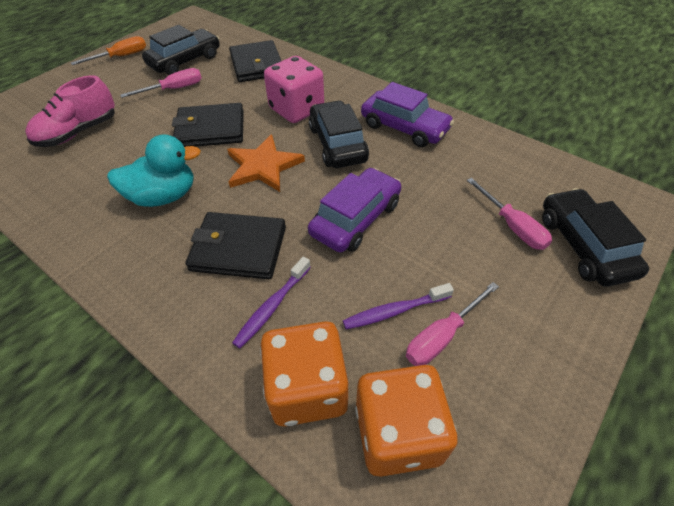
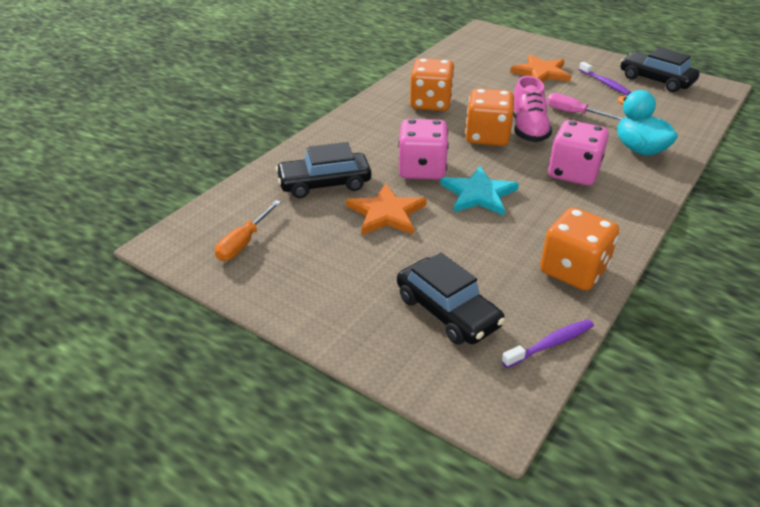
black wallet: 3 -> 0
orange dice: 2 -> 3
orange star: 1 -> 2
pink dice: 1 -> 2
pink screwdriver: 3 -> 1
purple car: 2 -> 0
turquoise star: 0 -> 1

